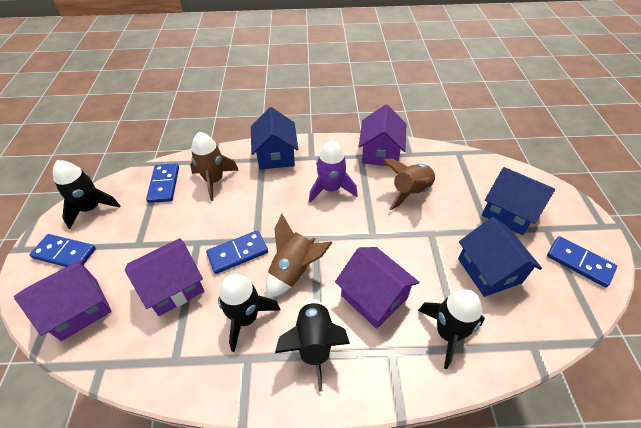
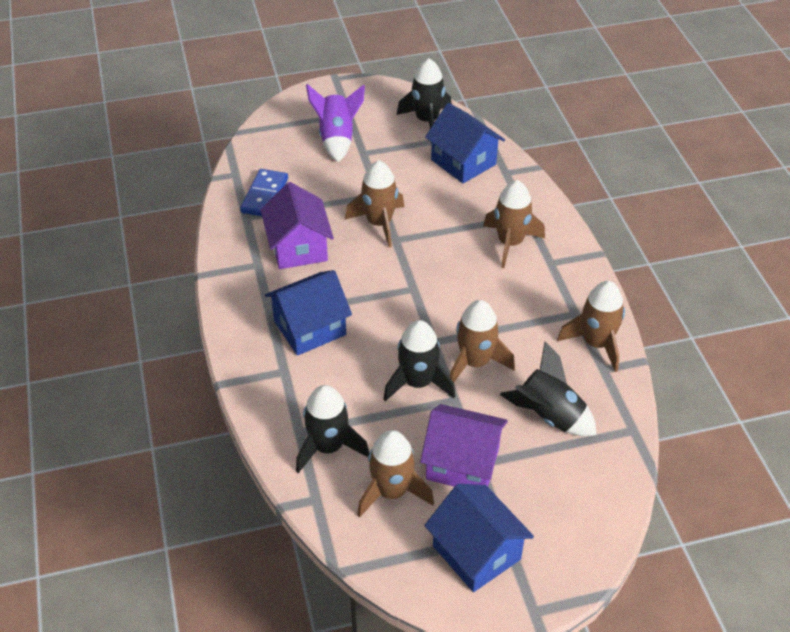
blue domino: 4 -> 1
brown rocket: 3 -> 5
purple house: 4 -> 2

